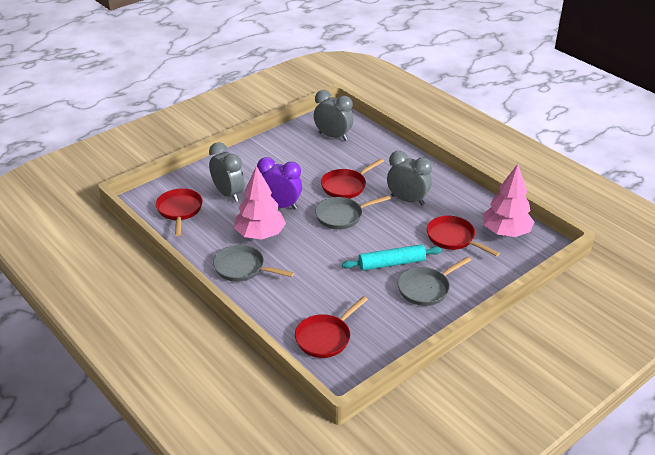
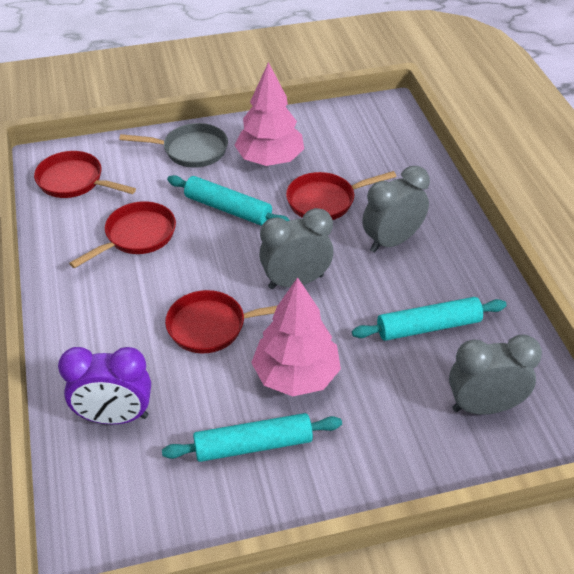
grey pan: 3 -> 1
turquoise rolling pin: 1 -> 3

